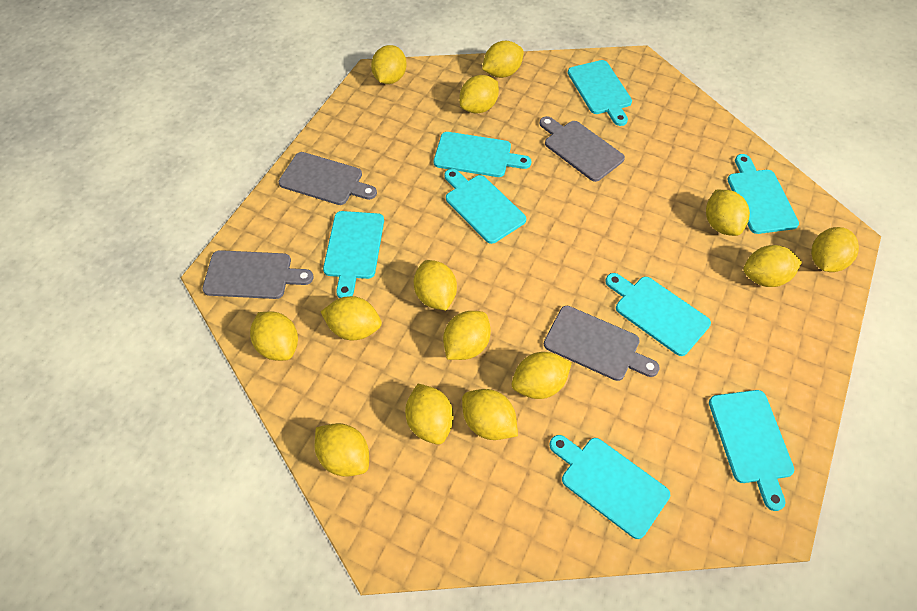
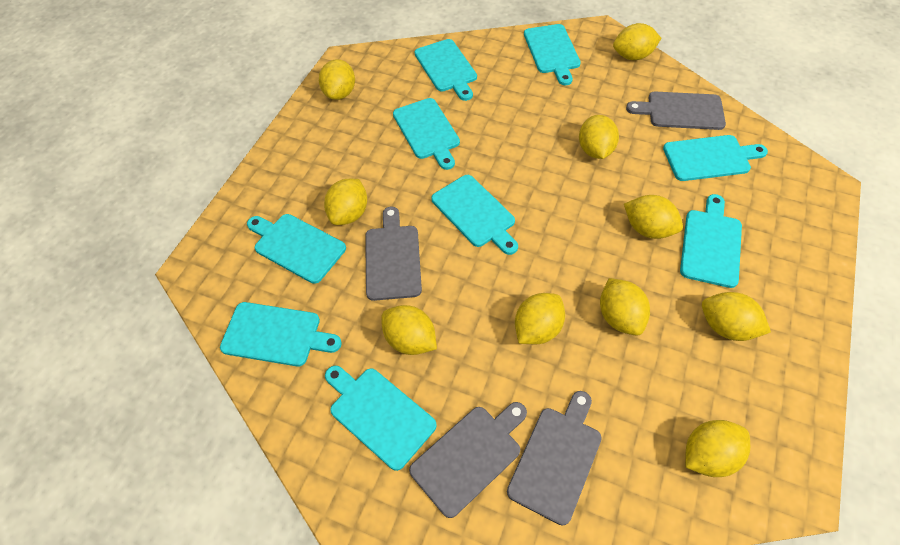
turquoise cutting board: 8 -> 9
yellow lemon: 14 -> 10

